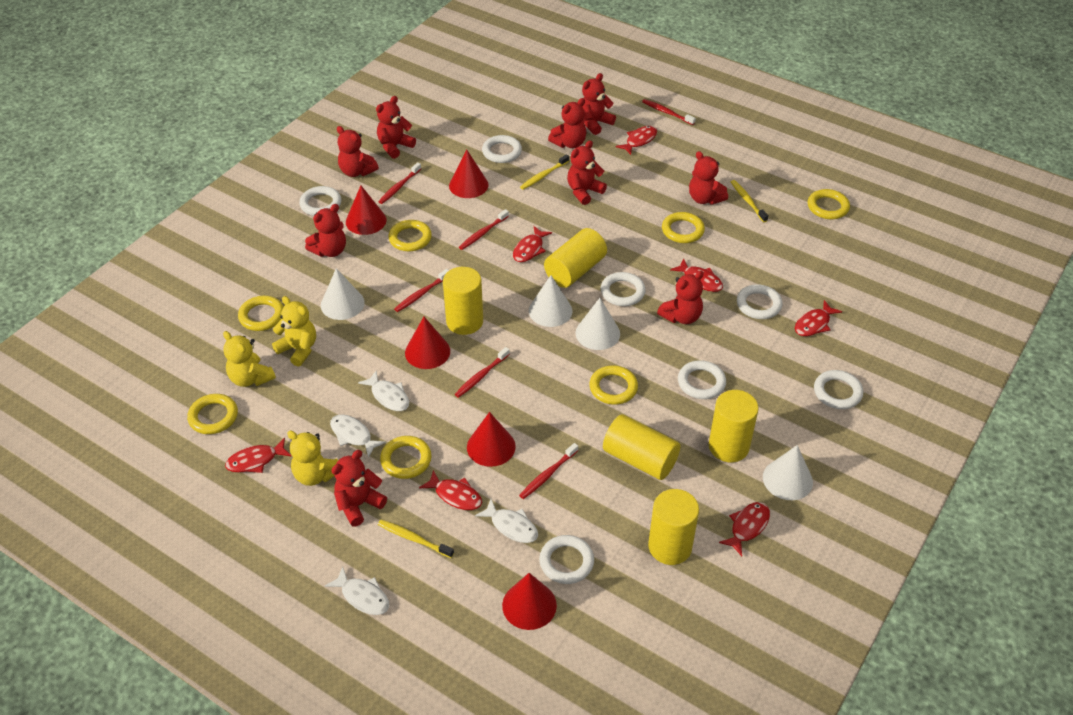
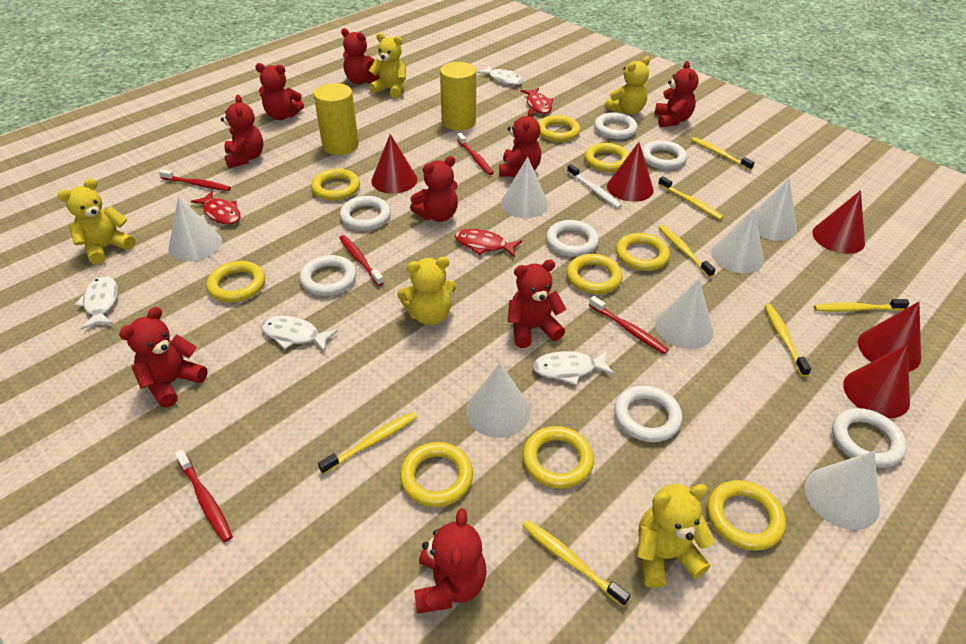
red fish: 7 -> 3
red toothbrush: 6 -> 5
white cone: 4 -> 7
white toothbrush: 0 -> 1
yellow cylinder: 5 -> 2
yellow ring: 7 -> 9
yellow teddy bear: 3 -> 5
yellow toothbrush: 3 -> 7

